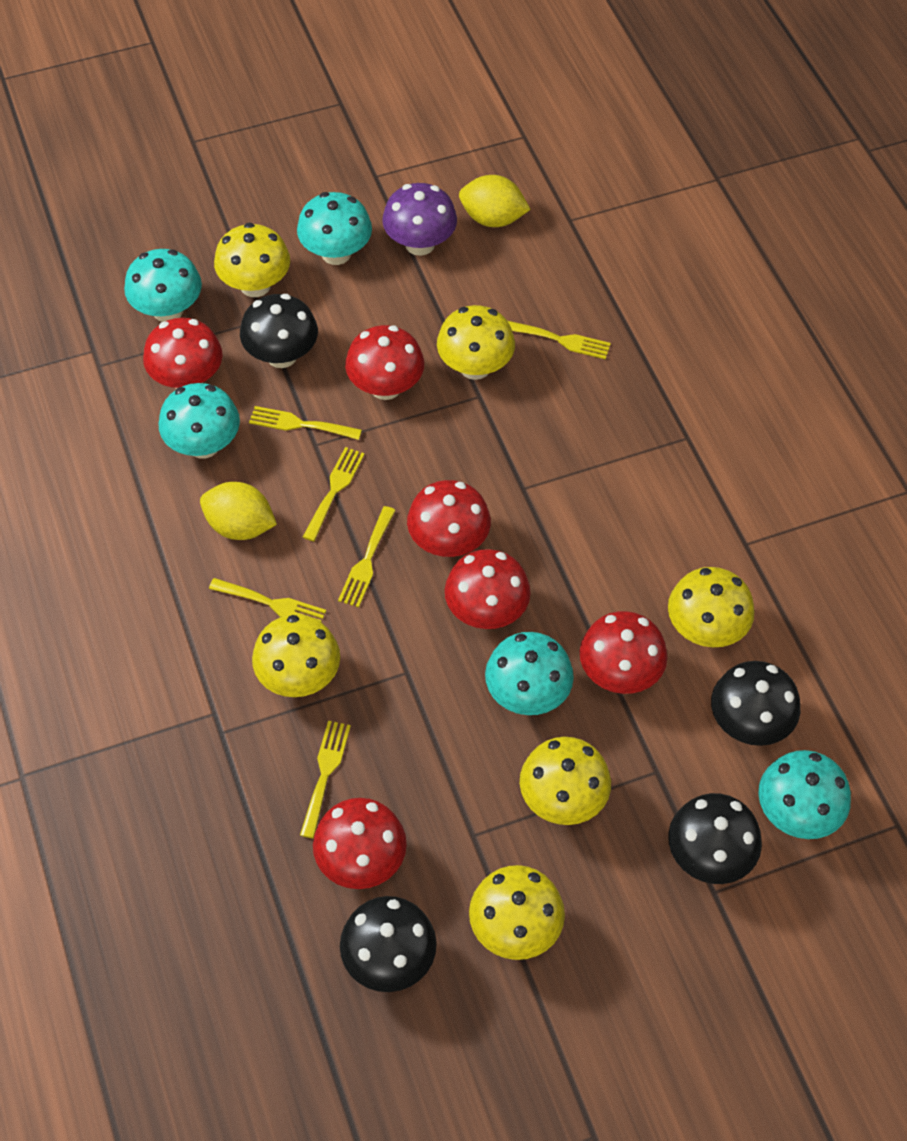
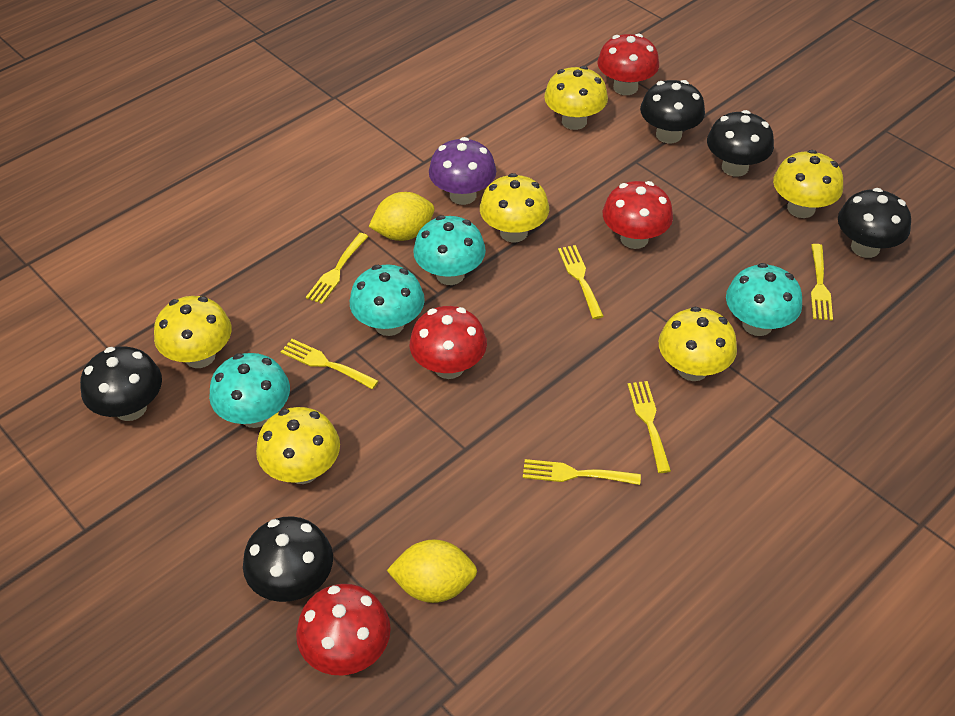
black mushroom: 4 -> 5
red mushroom: 6 -> 4
turquoise mushroom: 5 -> 4

